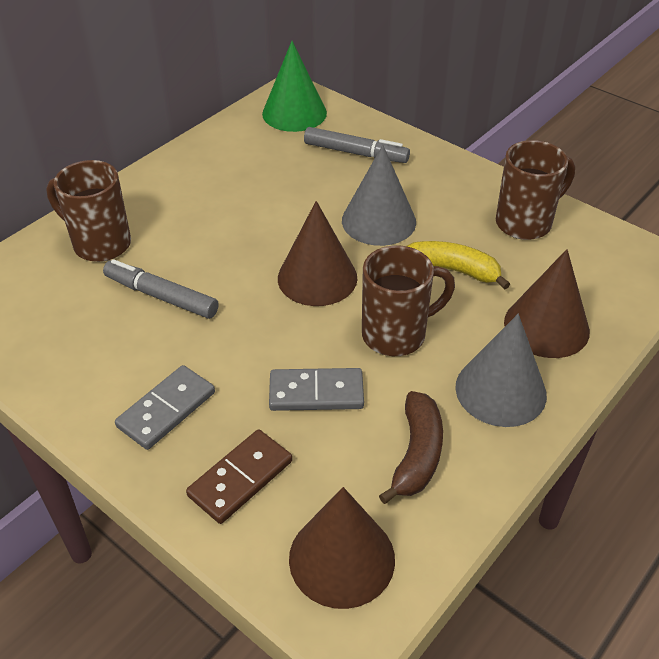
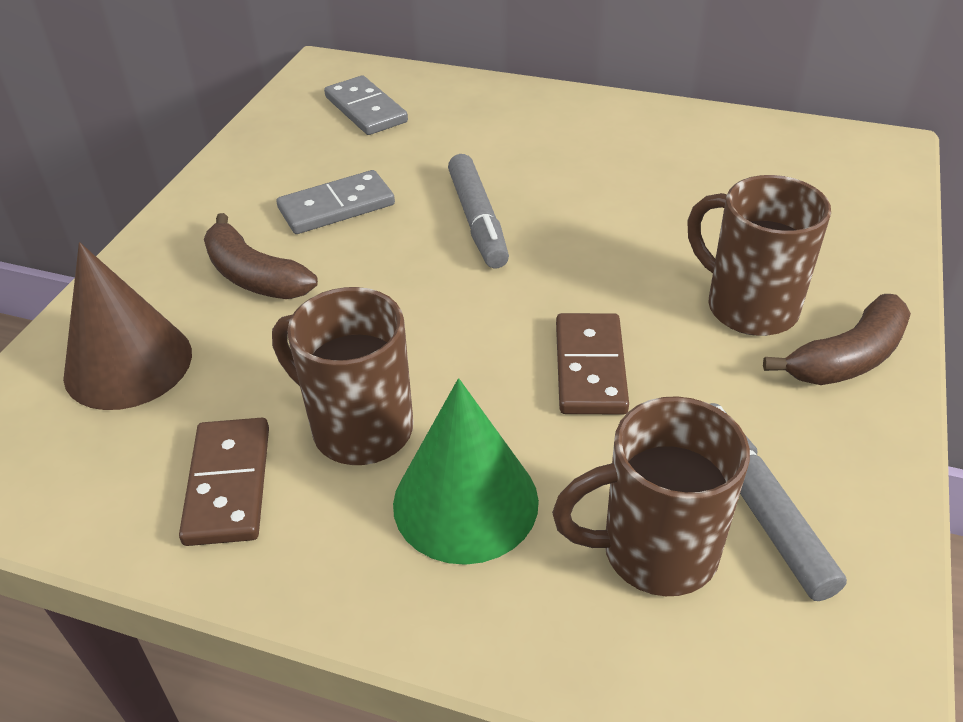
brown banana: 1 -> 2
brown cone: 3 -> 1
brown domino: 1 -> 2
grey cone: 2 -> 0
yellow banana: 1 -> 0

